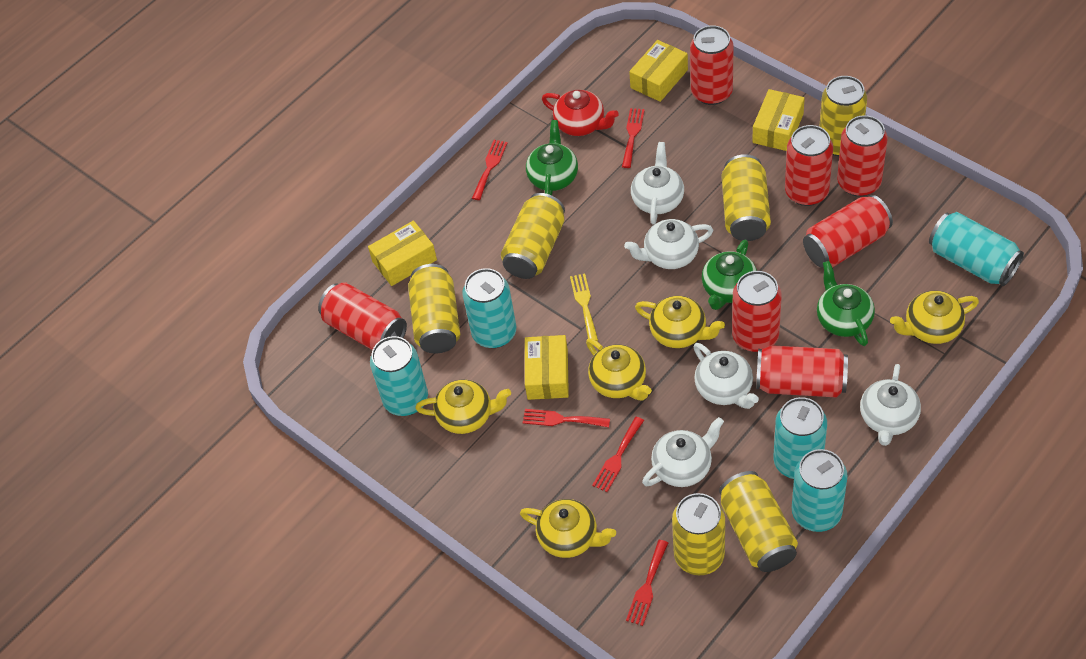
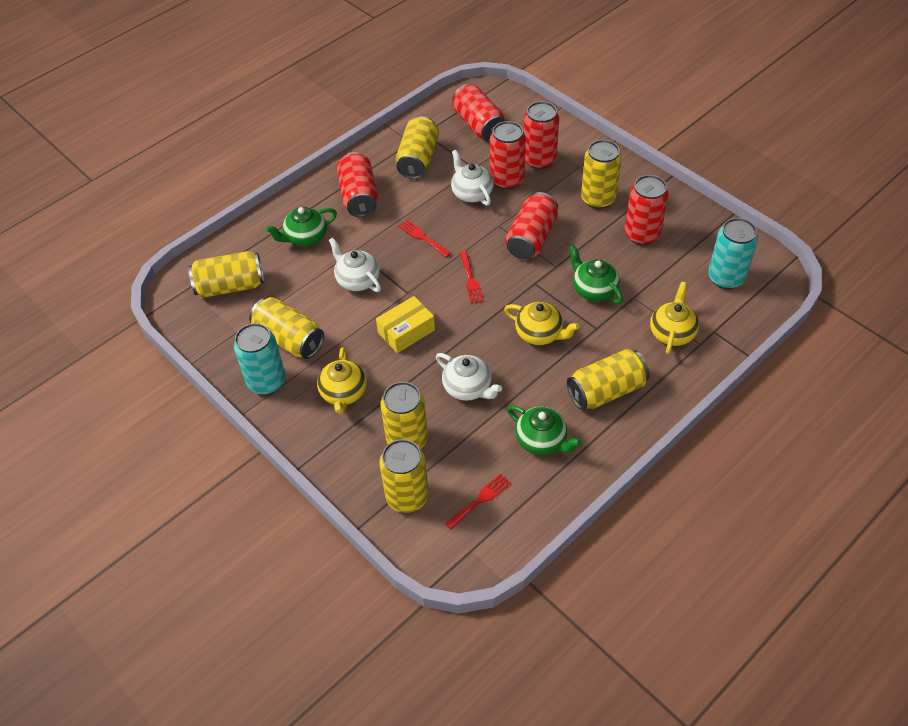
red can: 7 -> 6
red fork: 5 -> 3
red teapot: 1 -> 0
turquoise can: 5 -> 2
white teapot: 5 -> 3
yellow box: 4 -> 1
yellow can: 6 -> 7
yellow fork: 1 -> 0
yellow teapot: 5 -> 3

